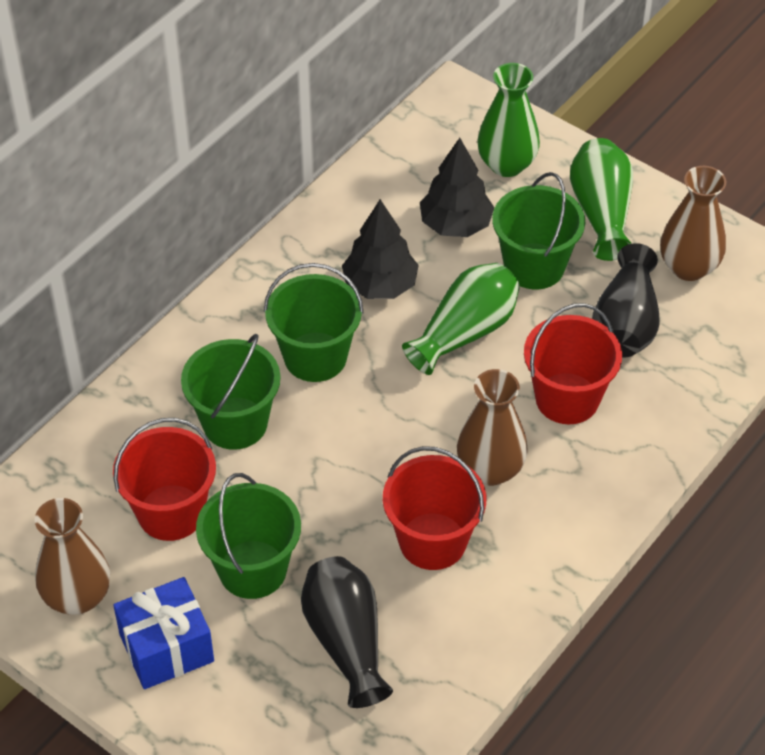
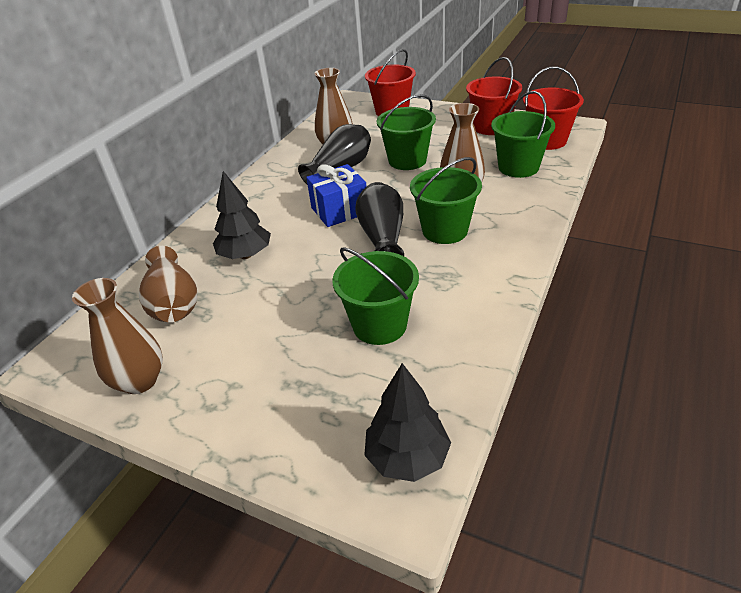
brown vase: 3 -> 4
green vase: 3 -> 0

